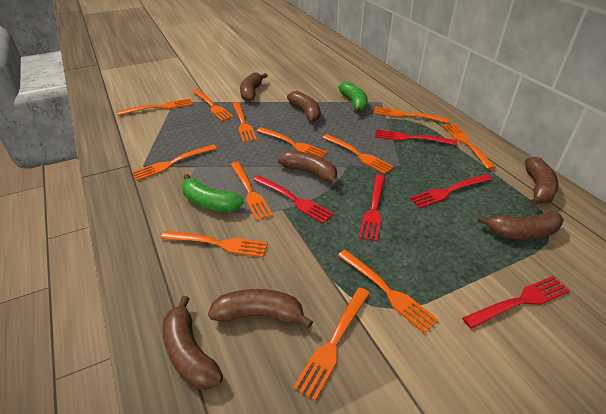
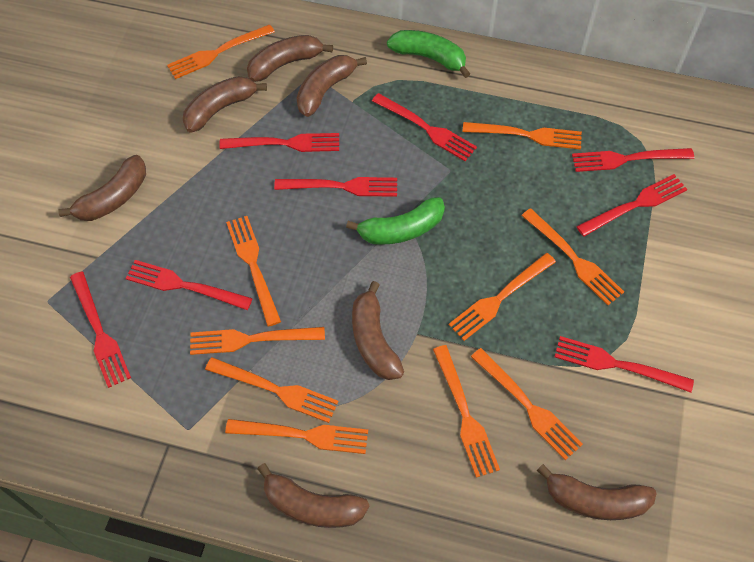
orange fork: 12 -> 10
red fork: 5 -> 8

